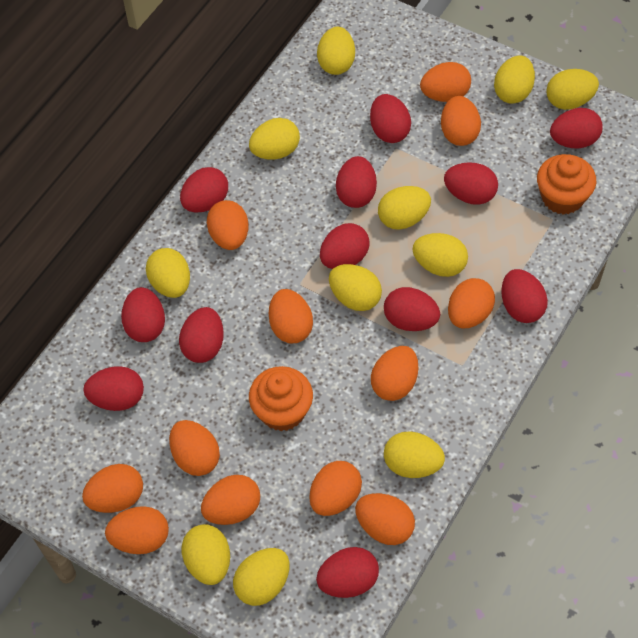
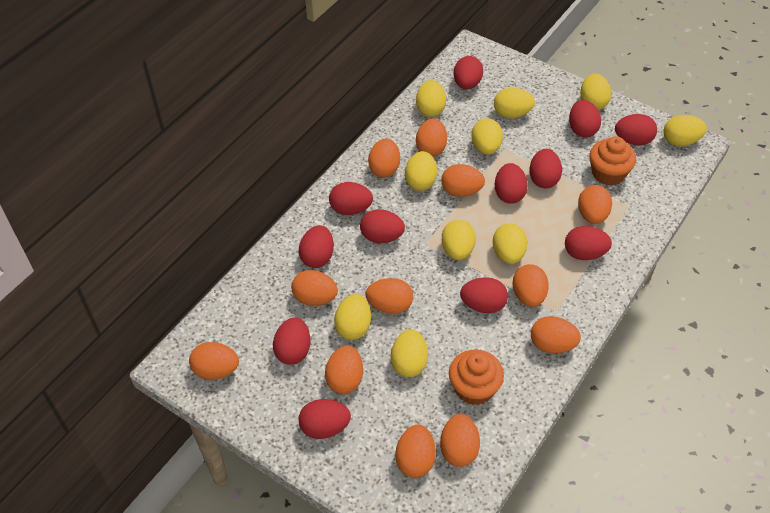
yellow egg: 11 -> 10

